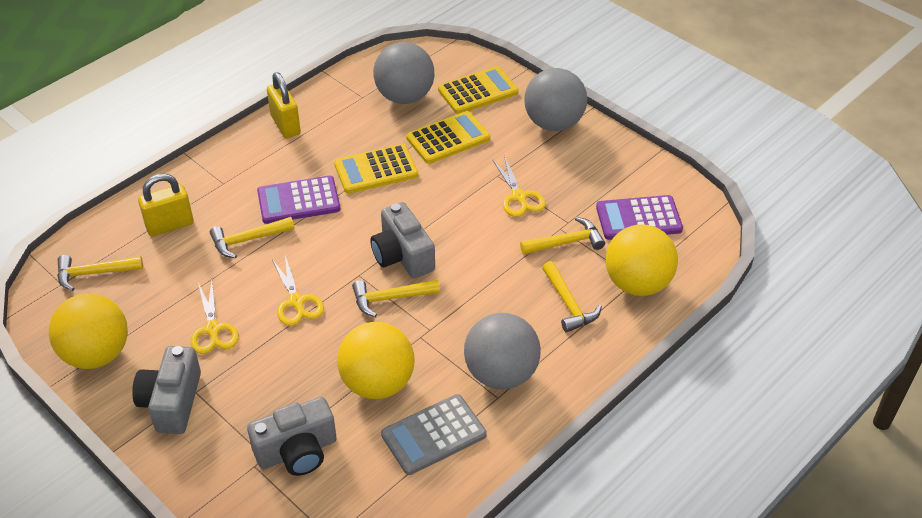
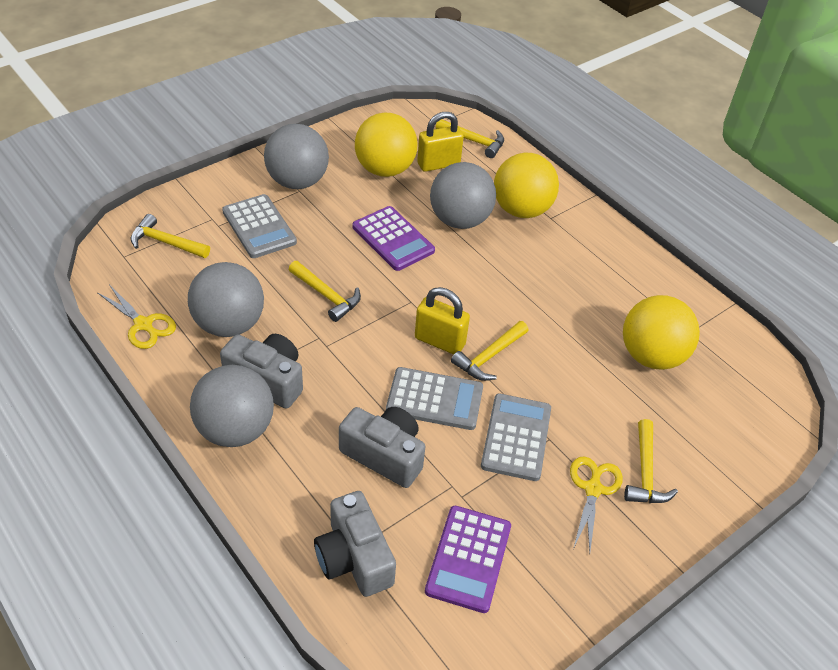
grey ball: 3 -> 4
grey calculator: 1 -> 3
yellow calculator: 3 -> 0
yellow scissors: 3 -> 2

